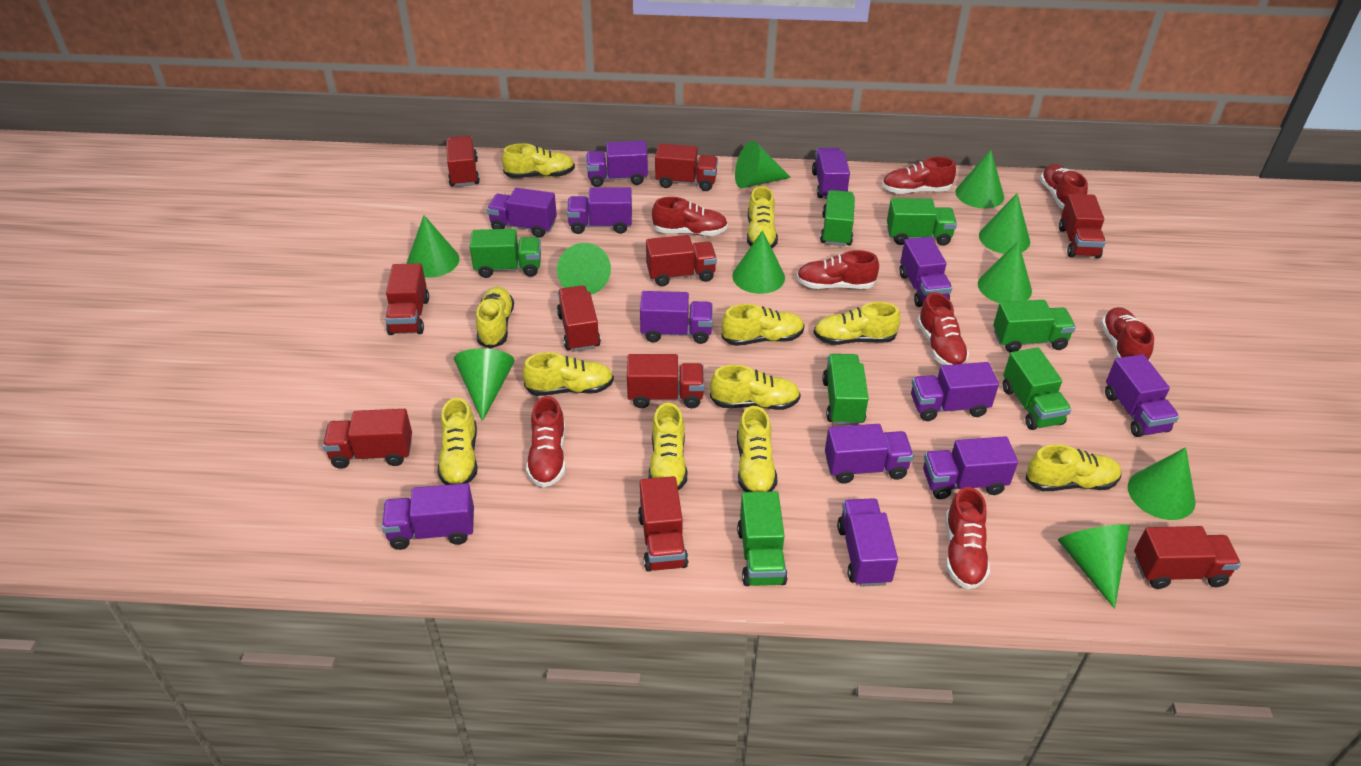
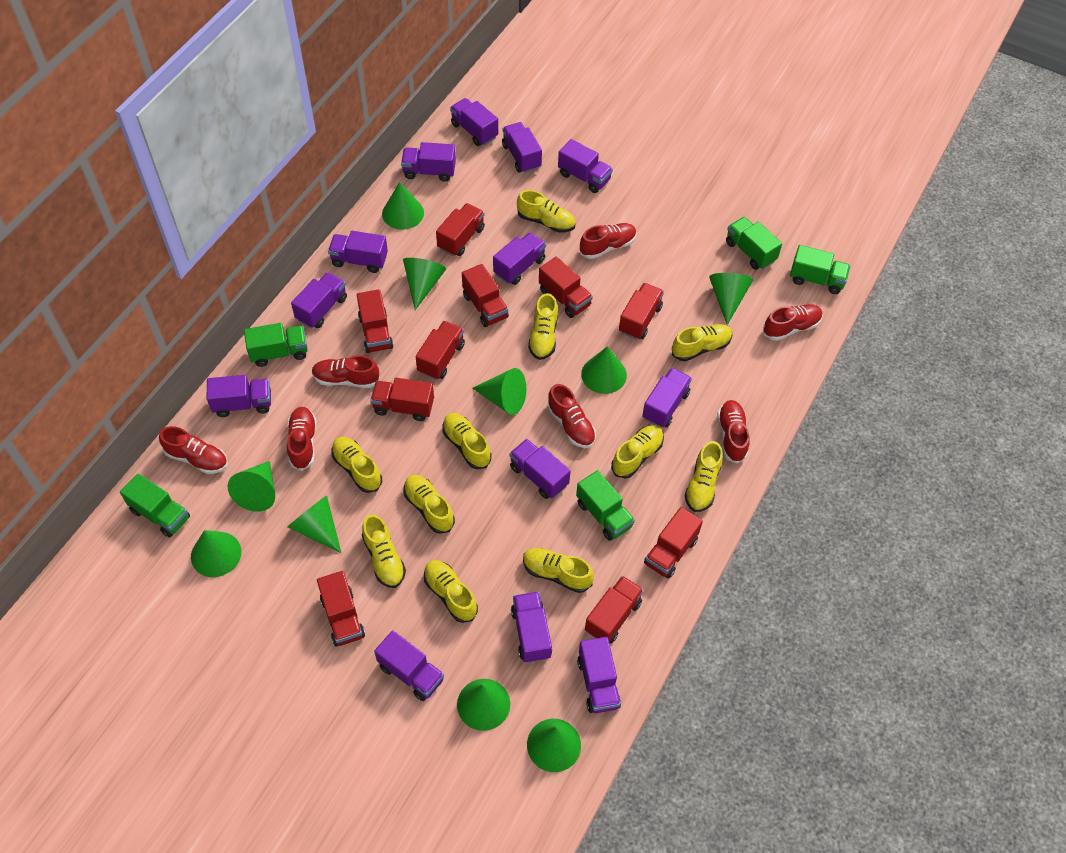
green truck: 7 -> 5
purple truck: 12 -> 13
red shoe: 8 -> 7

